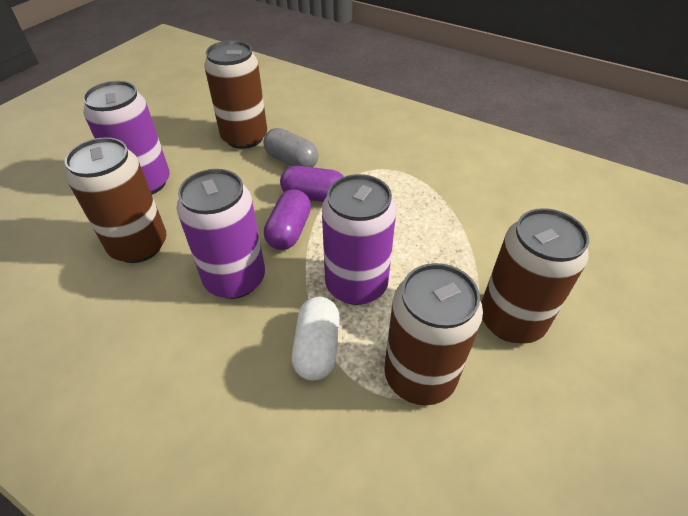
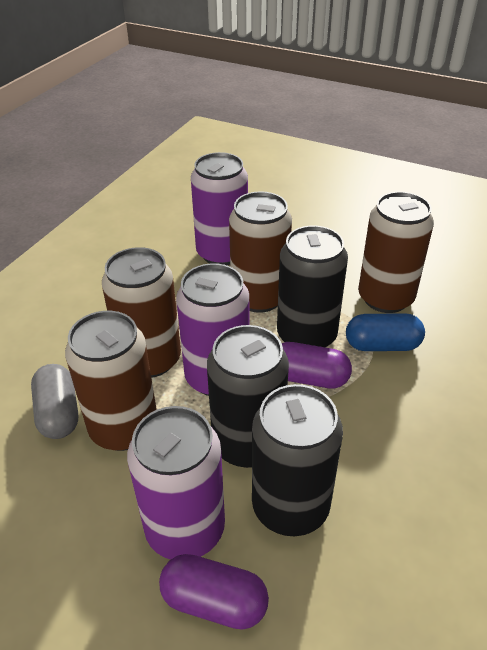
black can: 0 -> 3
blue capsule: 0 -> 1
white capsule: 1 -> 0

